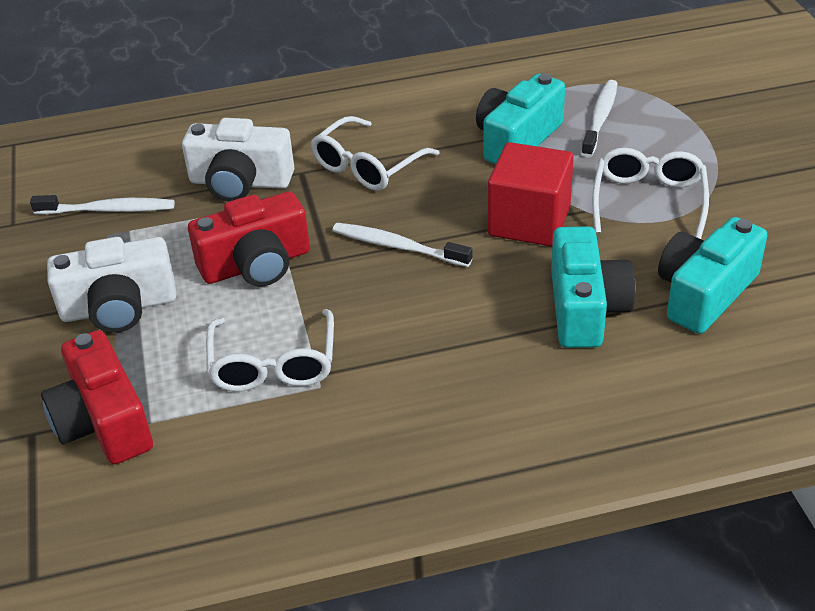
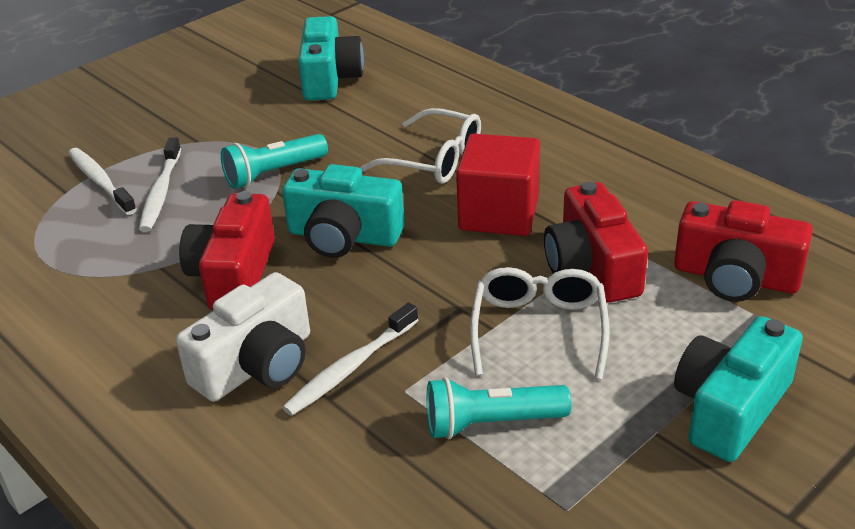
red camera: 2 -> 3
turquoise flashlight: 0 -> 2
white camera: 2 -> 1
white glasses: 3 -> 2

